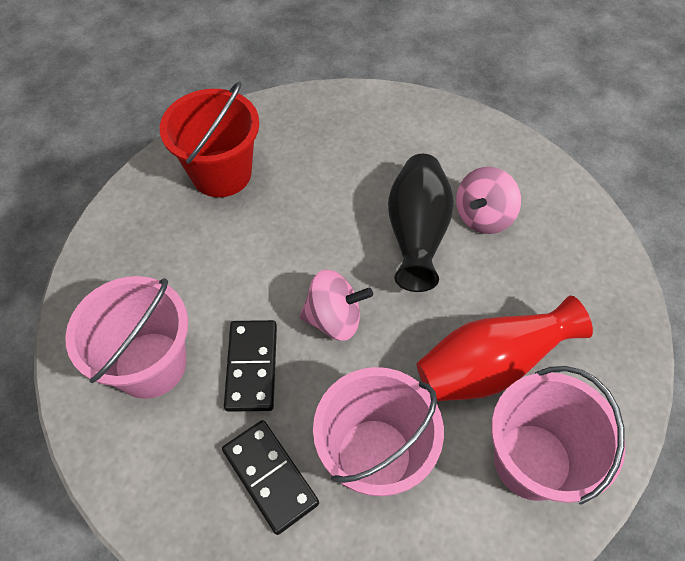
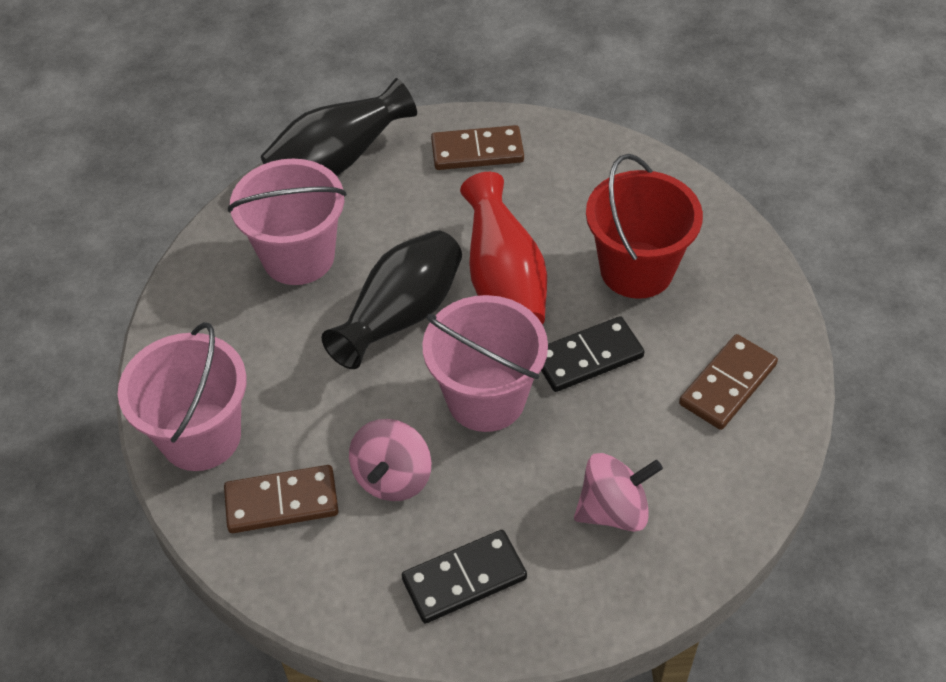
black vase: 1 -> 2
brown domino: 0 -> 3

